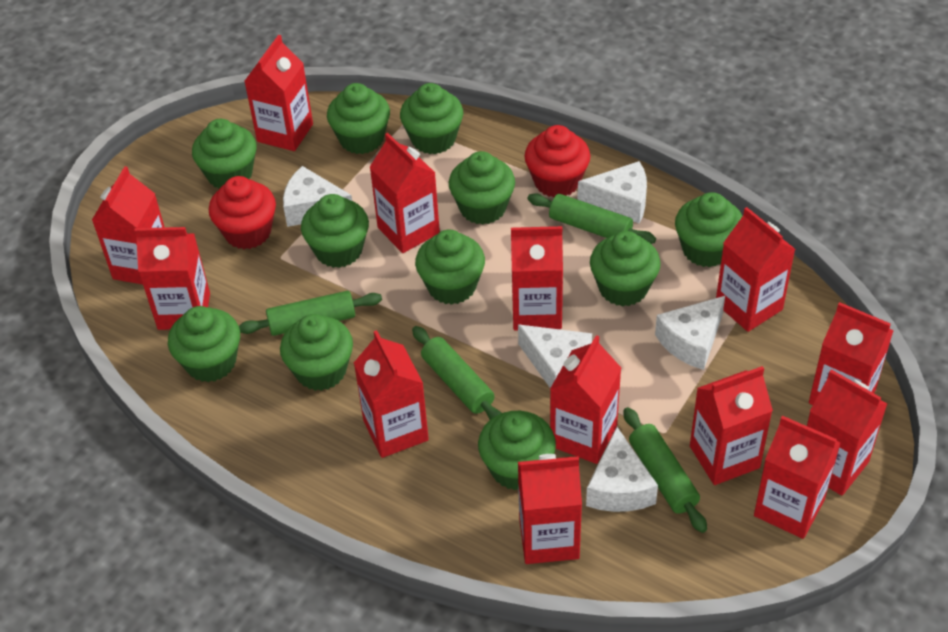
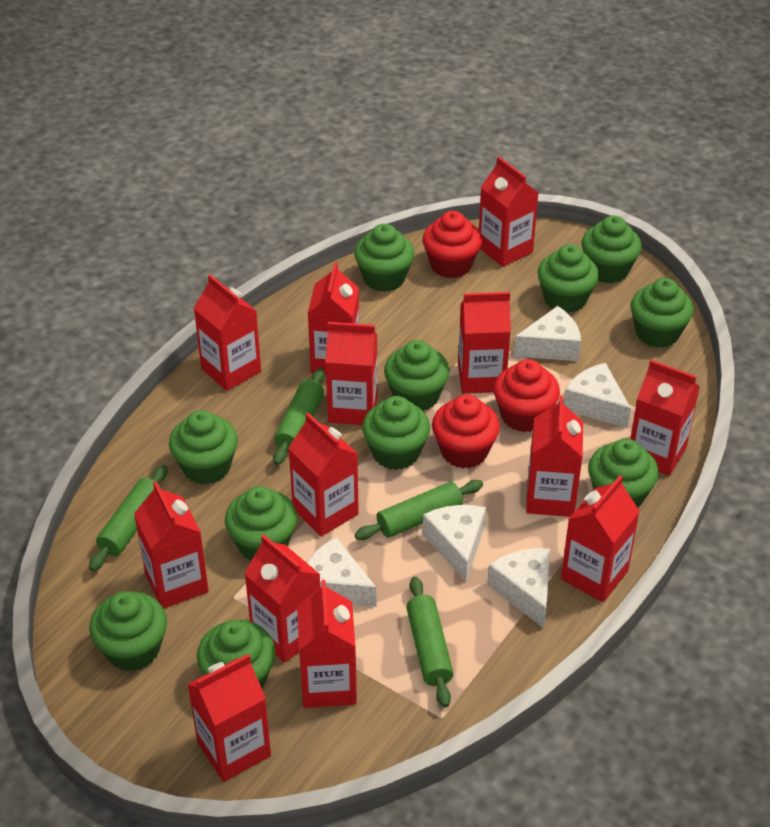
red cupcake: 2 -> 3

